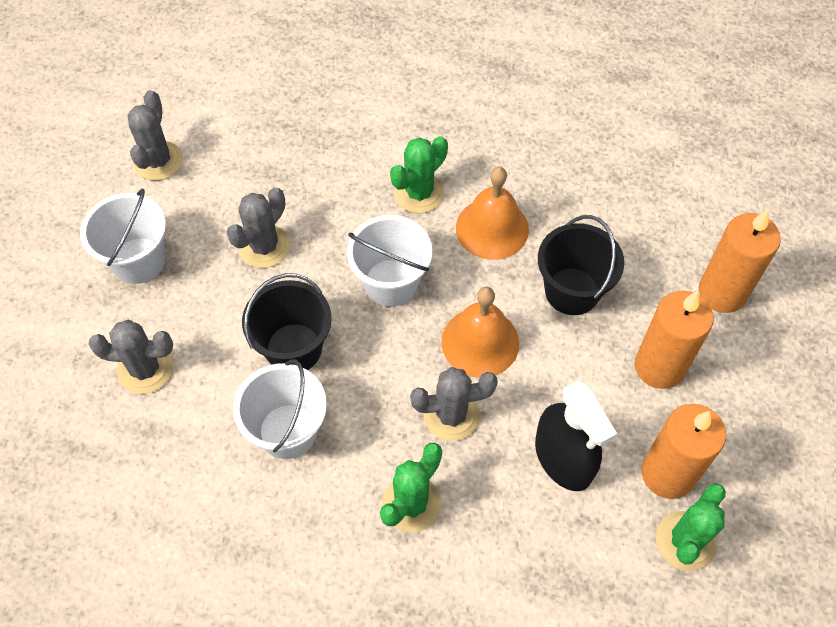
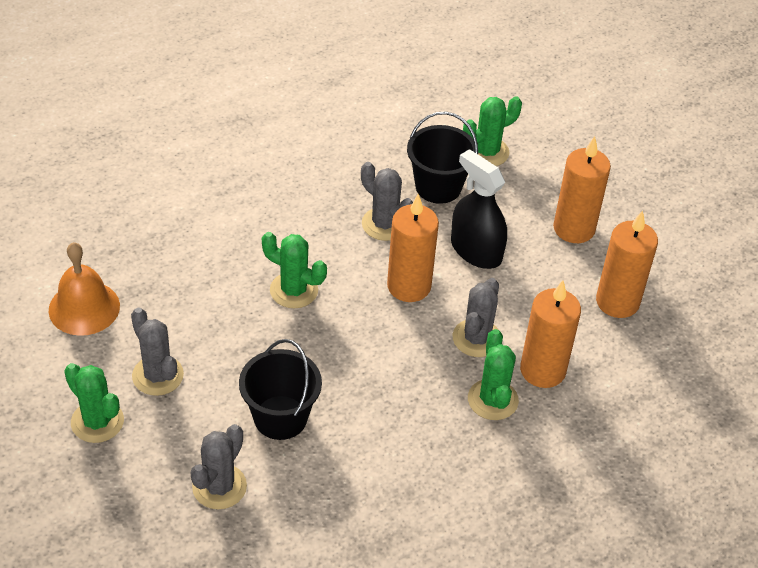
green cactus: 3 -> 4
orange bell: 2 -> 1
orange candle: 3 -> 4
white bucket: 3 -> 0

